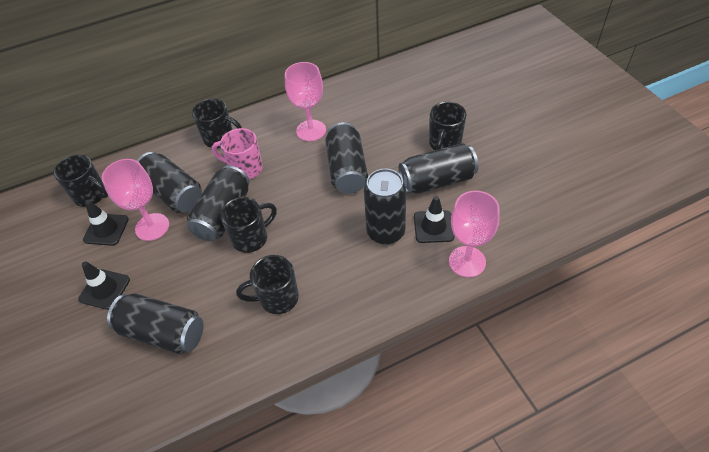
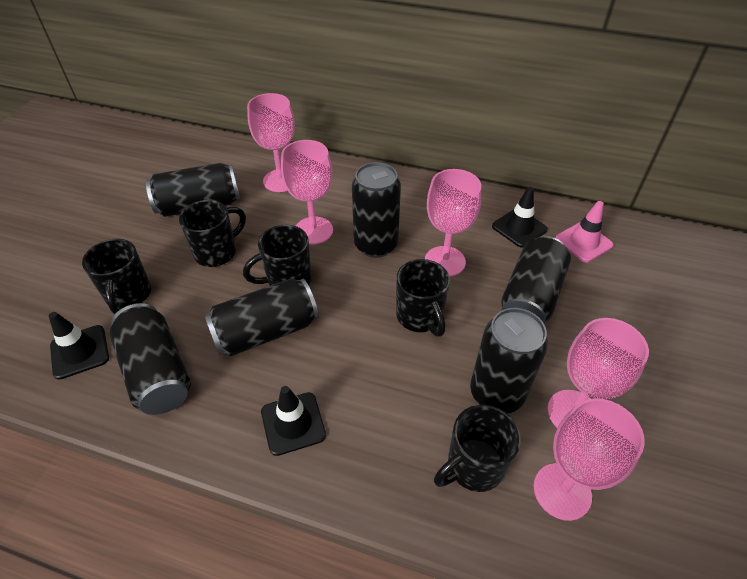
pink goblet: 3 -> 5
pink mug: 1 -> 0
pink traffic cone: 0 -> 1

